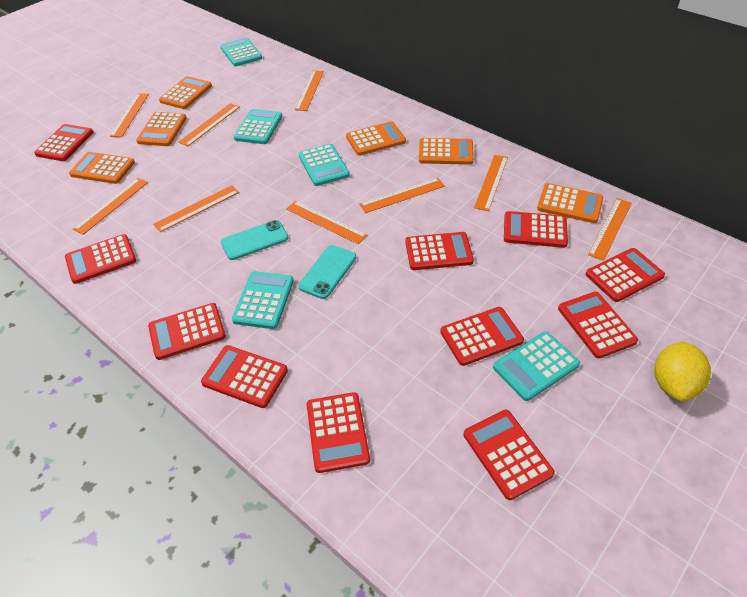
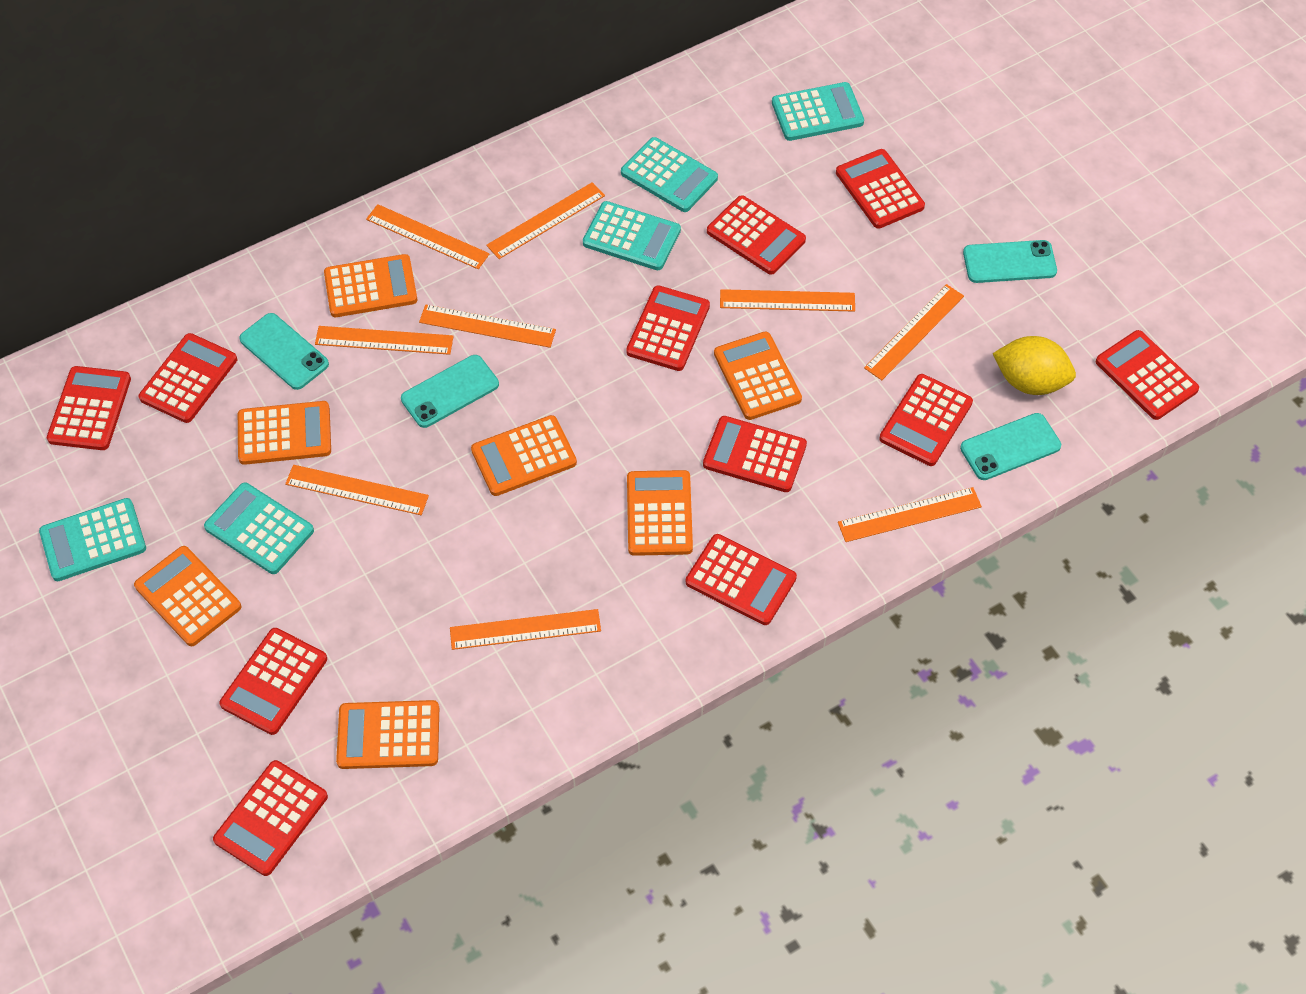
orange calculator: 6 -> 7
turquoise phone: 2 -> 4

